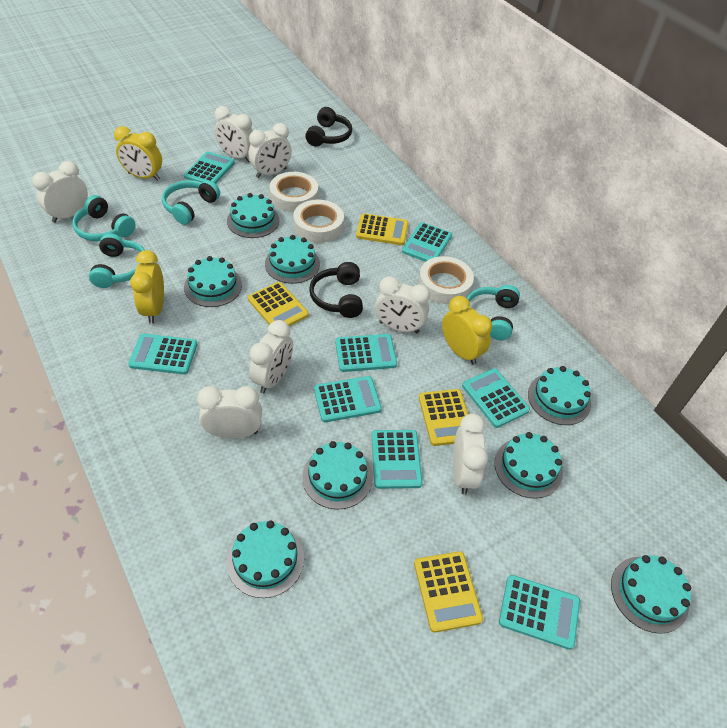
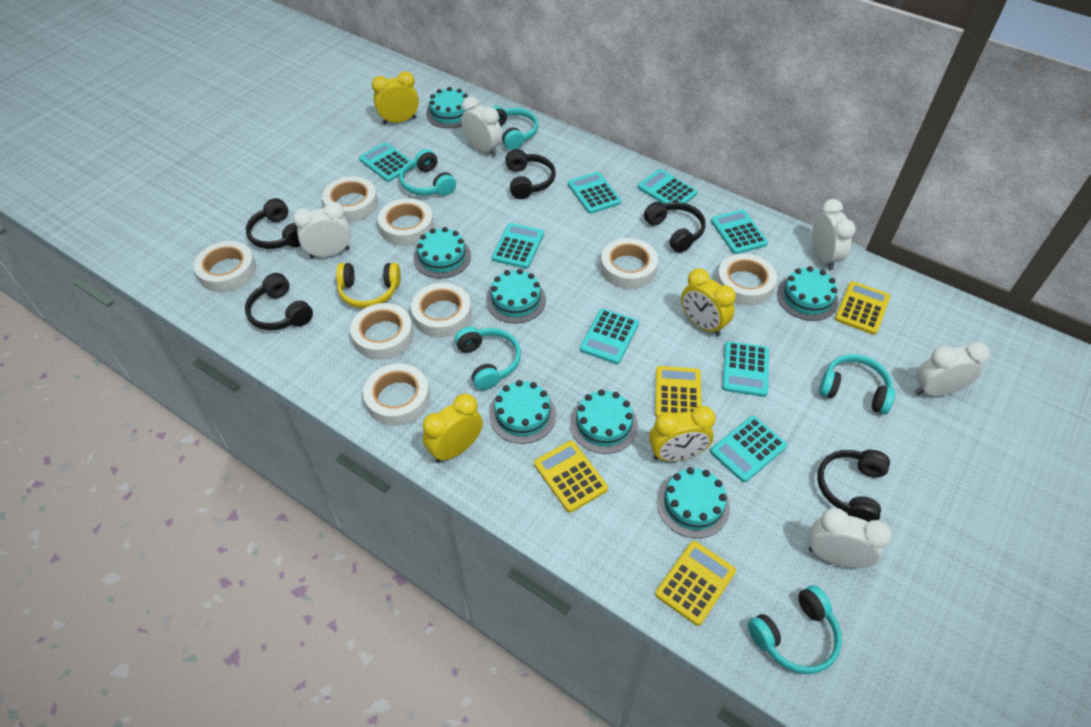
black headphones: 2 -> 5
turquoise cake: 8 -> 7
turquoise headphones: 4 -> 5
white clock: 7 -> 5
white tape: 3 -> 8
yellow clock: 3 -> 4
yellow headphones: 0 -> 1

